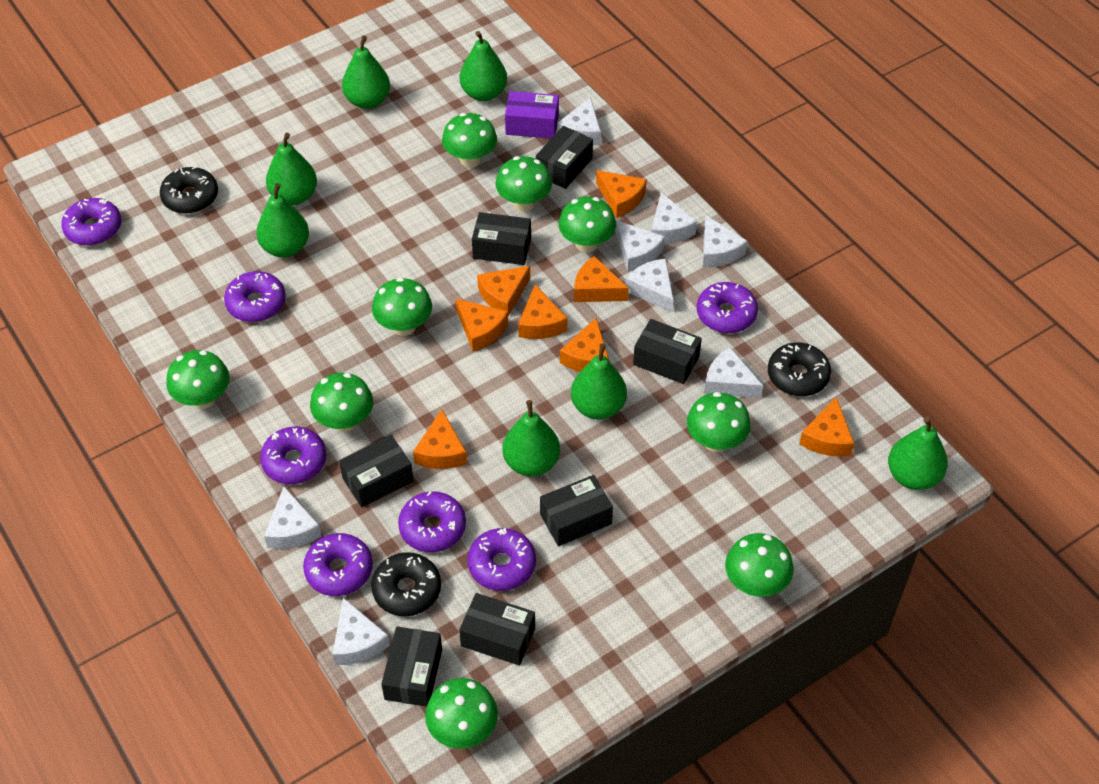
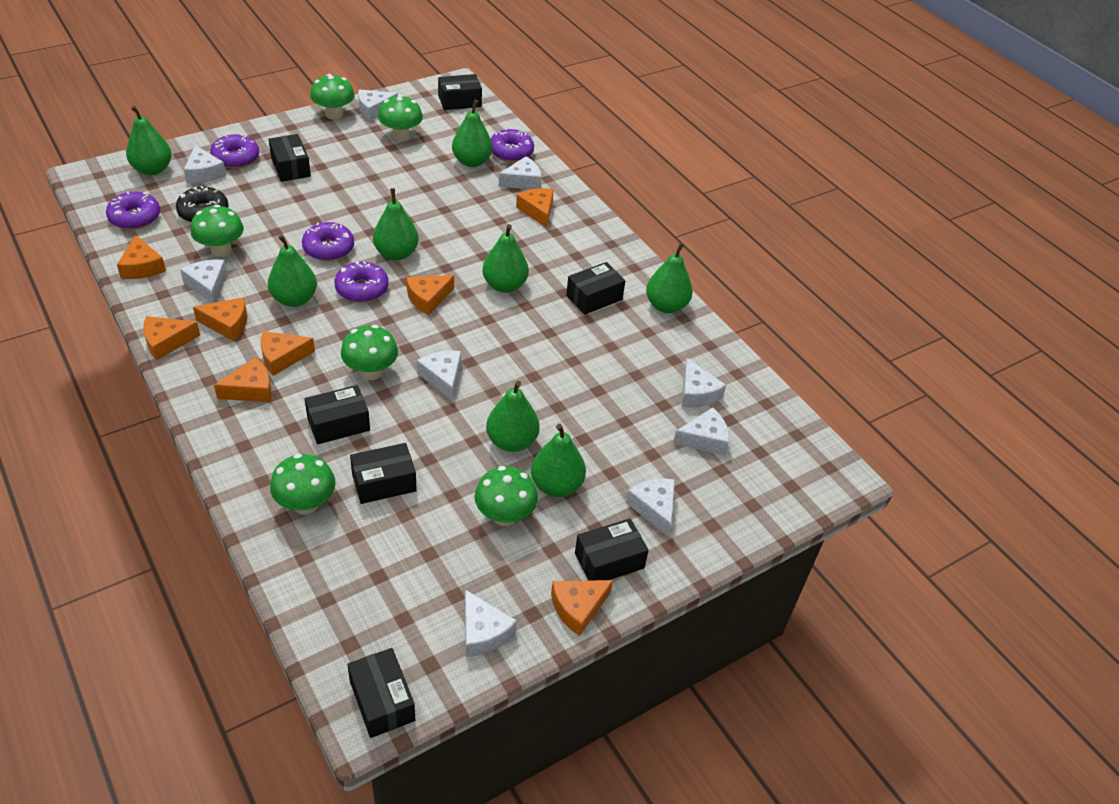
black donut: 3 -> 1
green mushroom: 9 -> 6
green pear: 7 -> 8
purple box: 1 -> 0
purple donut: 7 -> 5
white cheese: 8 -> 9

